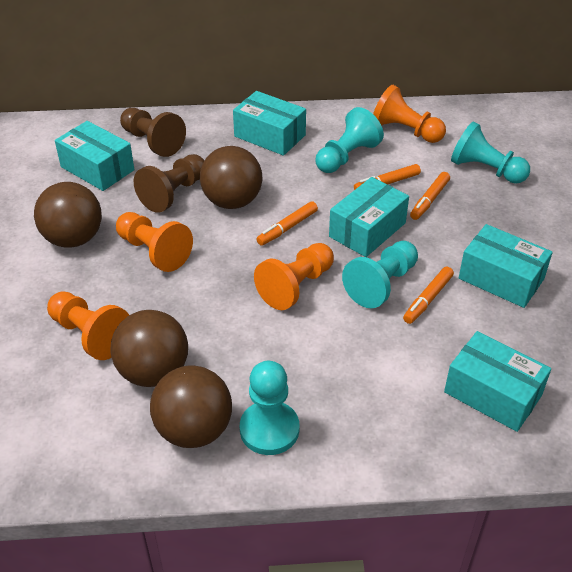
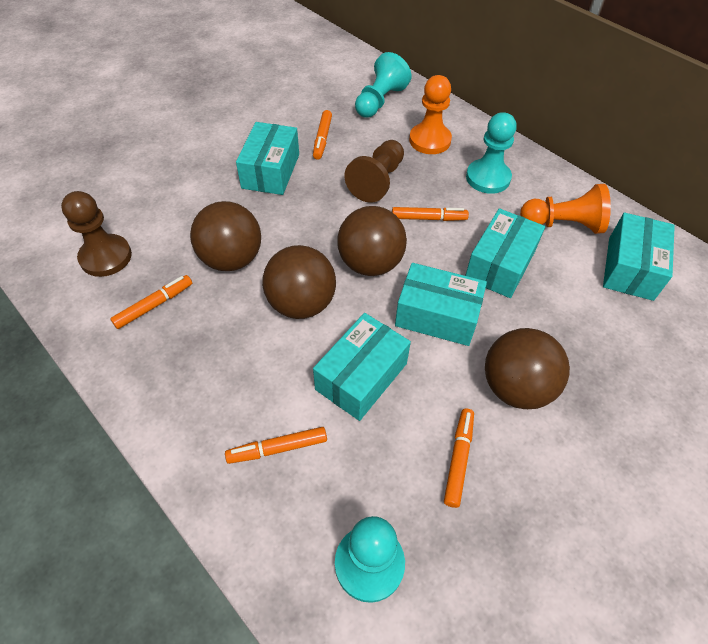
orange marker: 4 -> 5
orange pawn: 4 -> 2
turquoise pawn: 4 -> 3

